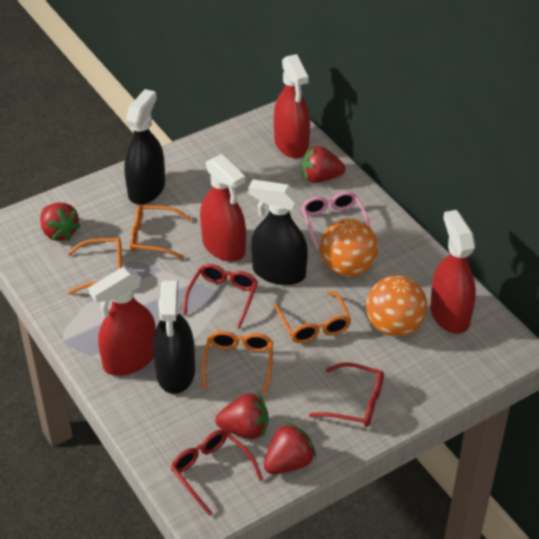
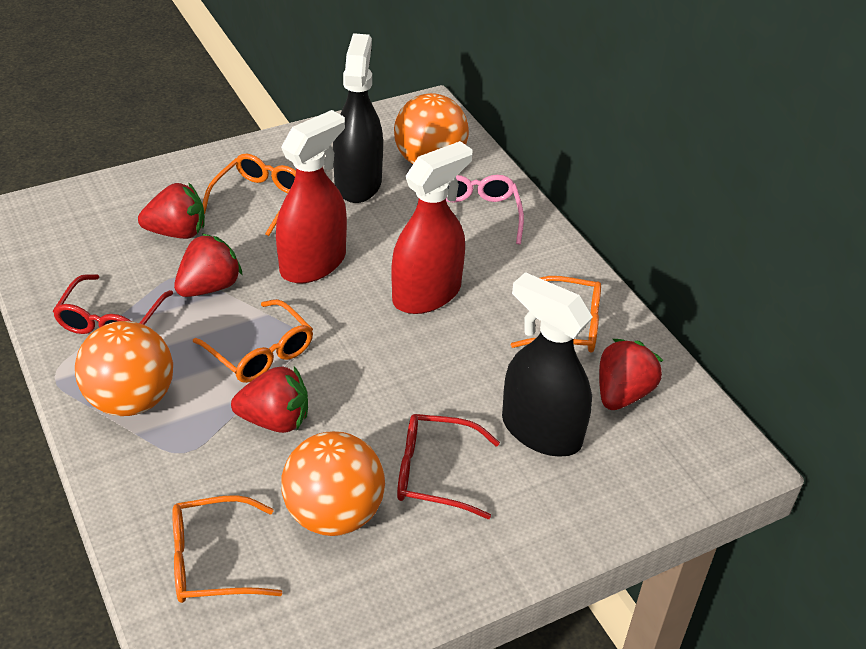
black spray bottle: 3 -> 2
orange ball: 2 -> 3
red glasses: 3 -> 2
red spray bottle: 4 -> 2

